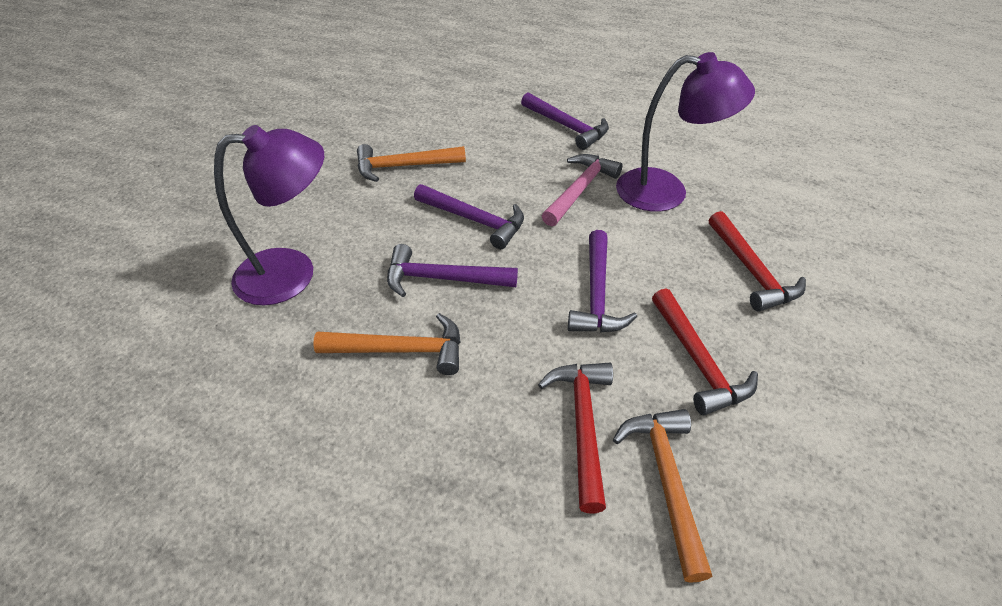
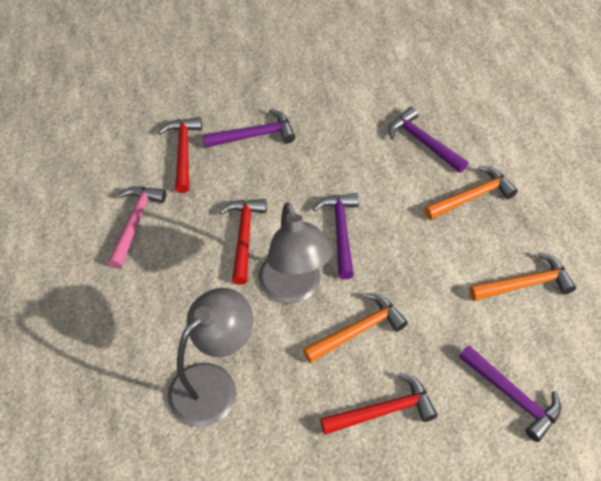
grey lamp: 0 -> 2
purple lamp: 2 -> 0

